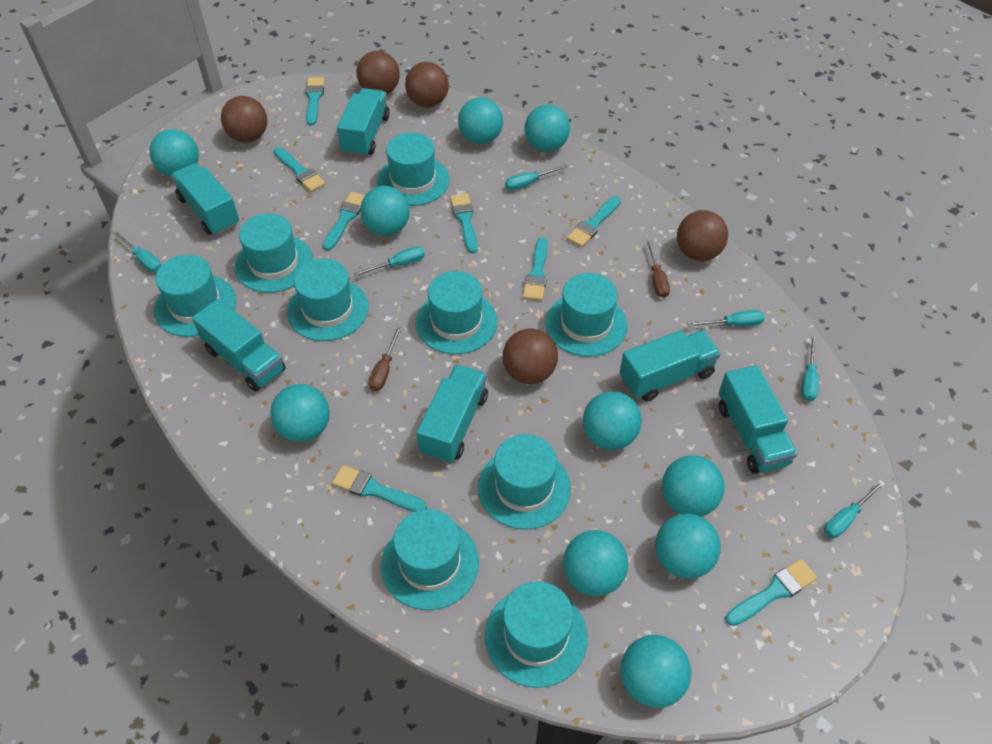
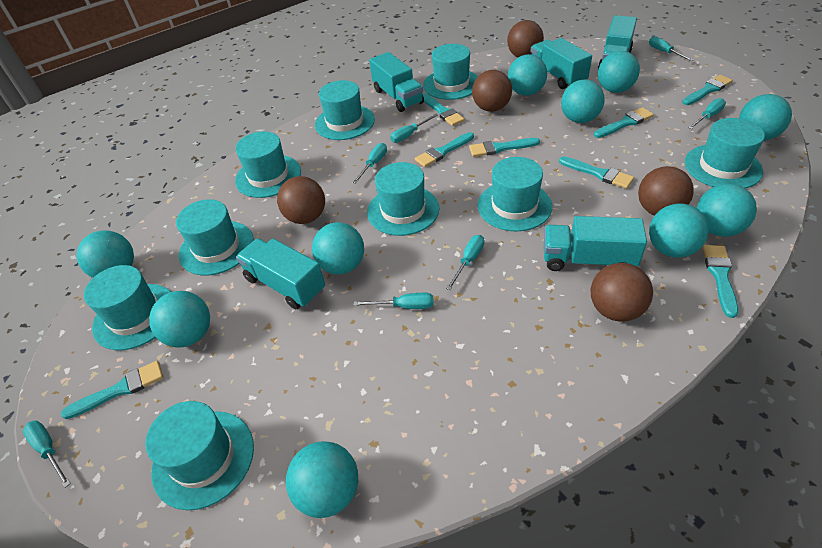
brown screwdriver: 2 -> 0
turquoise screwdriver: 6 -> 7
turquoise truck: 6 -> 5

